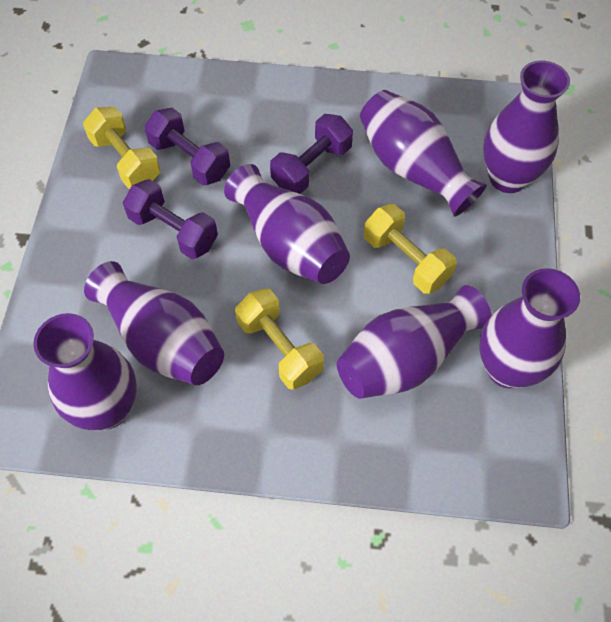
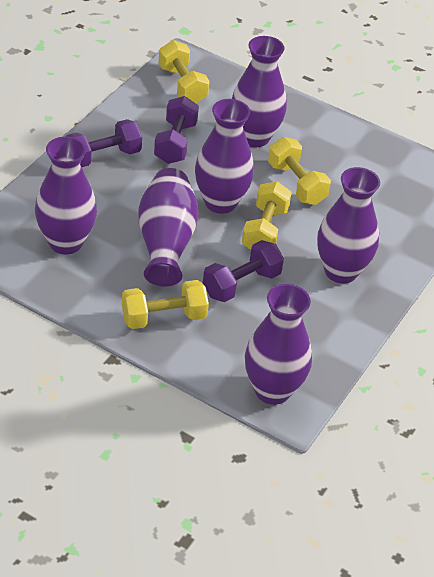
purple vase: 7 -> 6
yellow dumbbell: 3 -> 4

